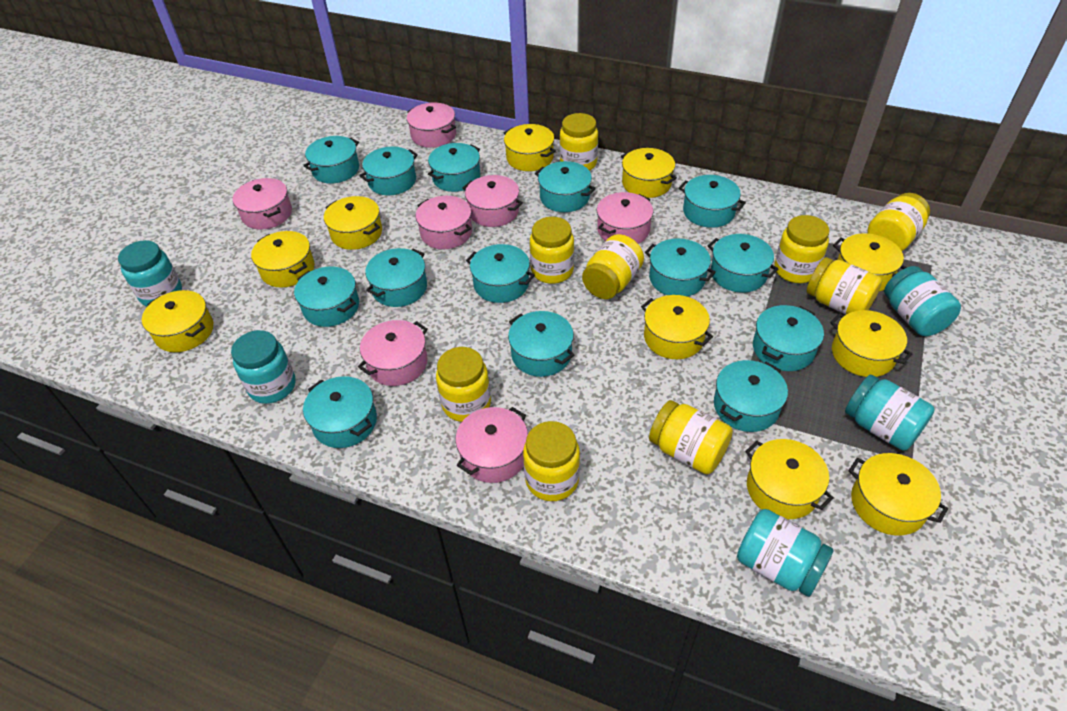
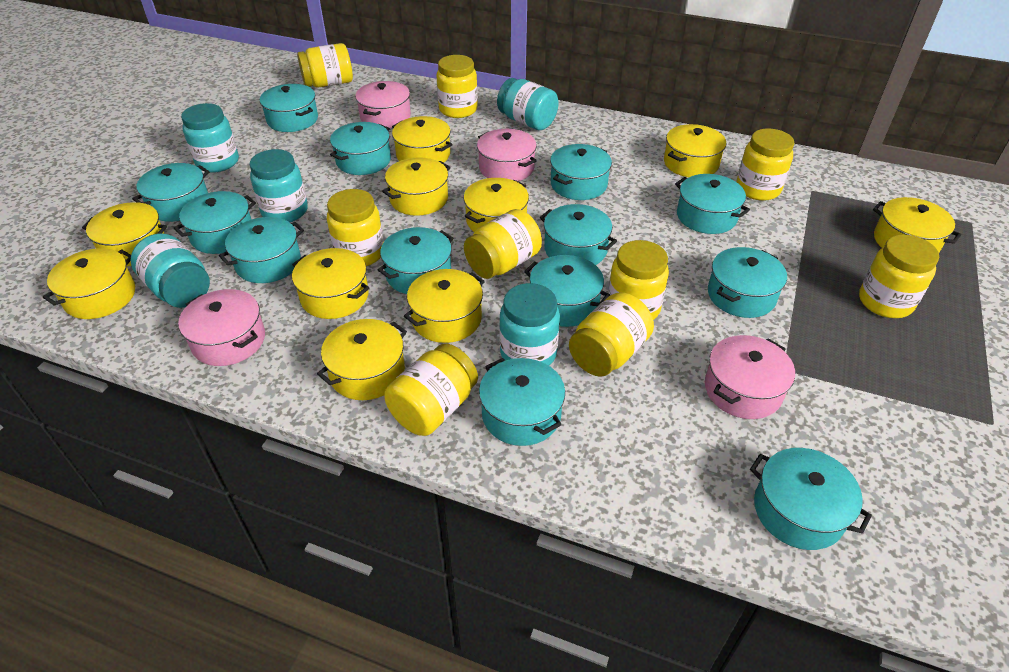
pink pot: 7 -> 4
turquoise pot: 14 -> 13

